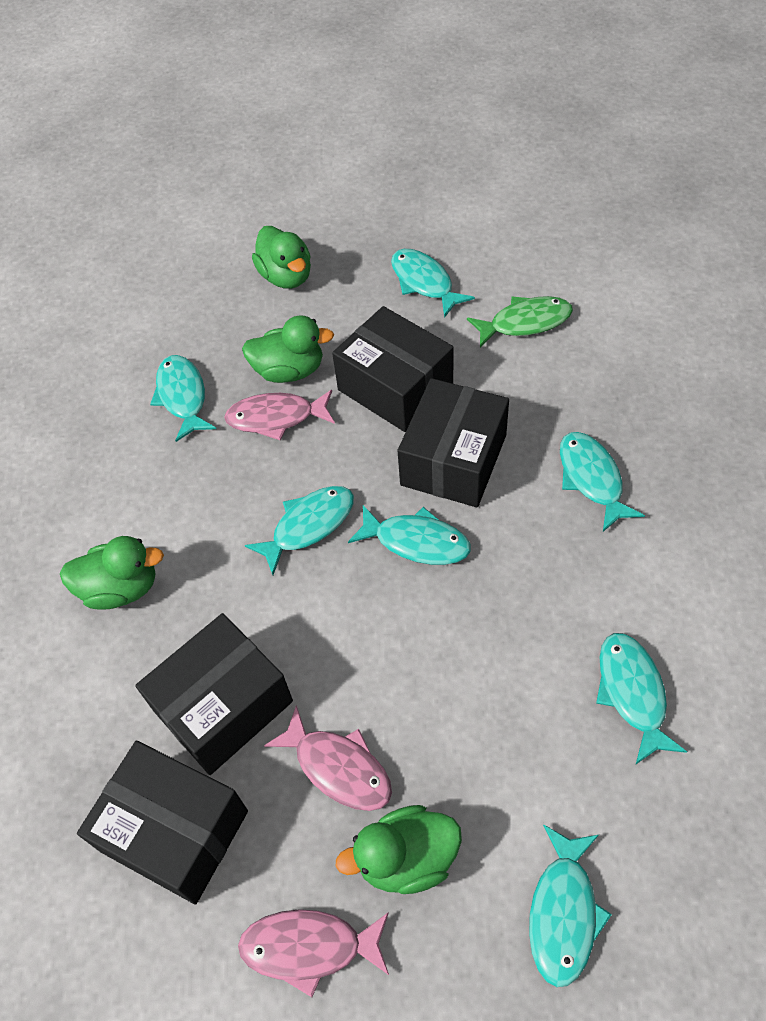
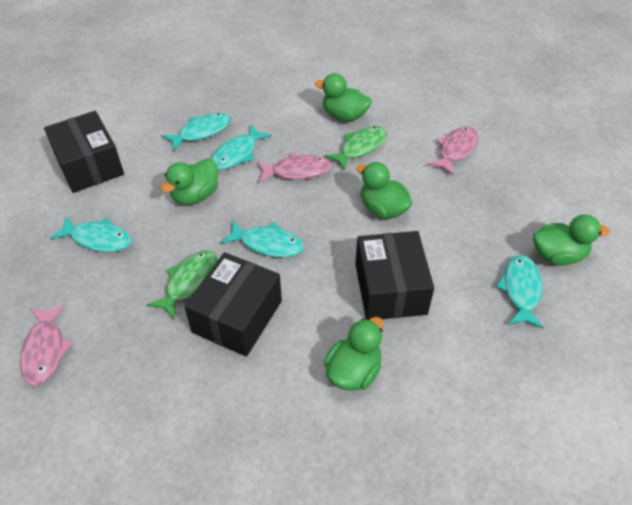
black box: 4 -> 3
green duck: 4 -> 5
green fish: 1 -> 2
turquoise fish: 7 -> 5

